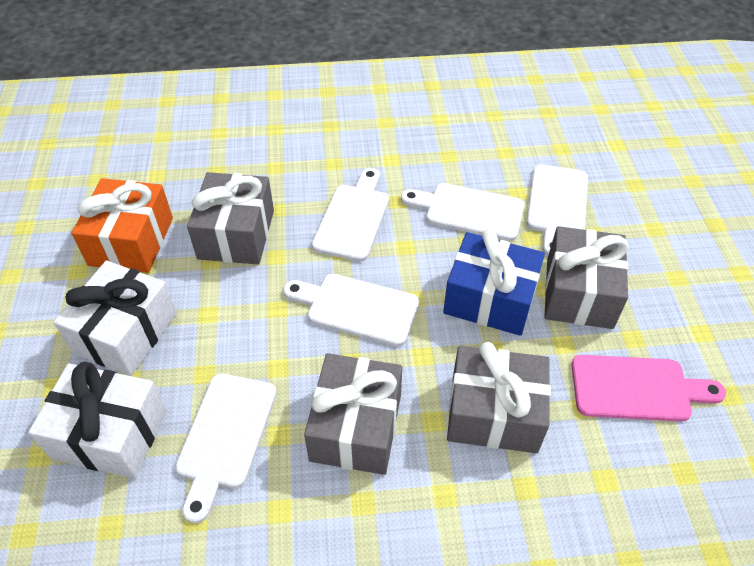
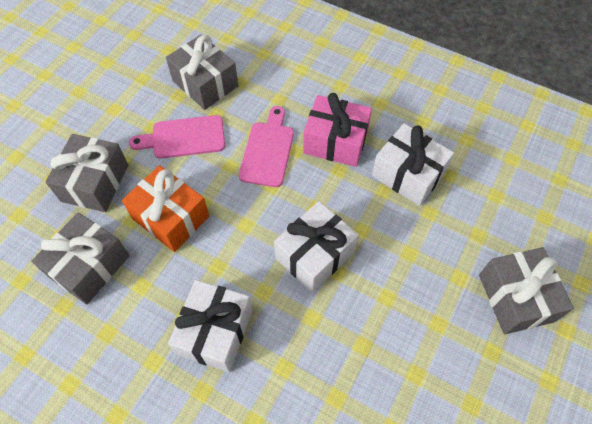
blue gift: 1 -> 0
pink cutting board: 1 -> 2
pink gift: 0 -> 1
white cutting board: 5 -> 0
white gift: 2 -> 3

